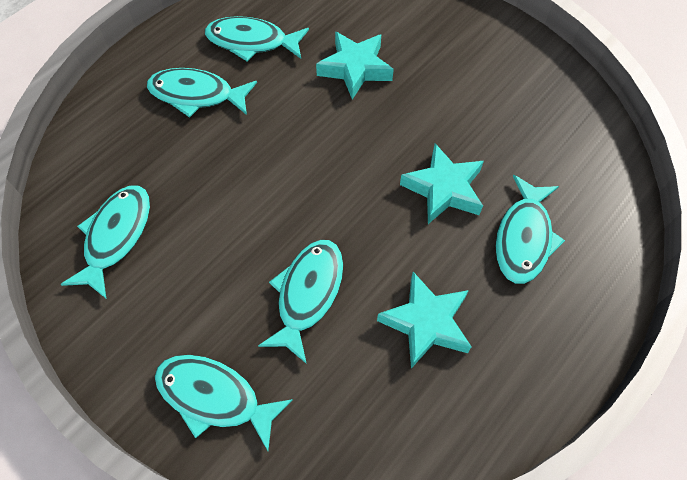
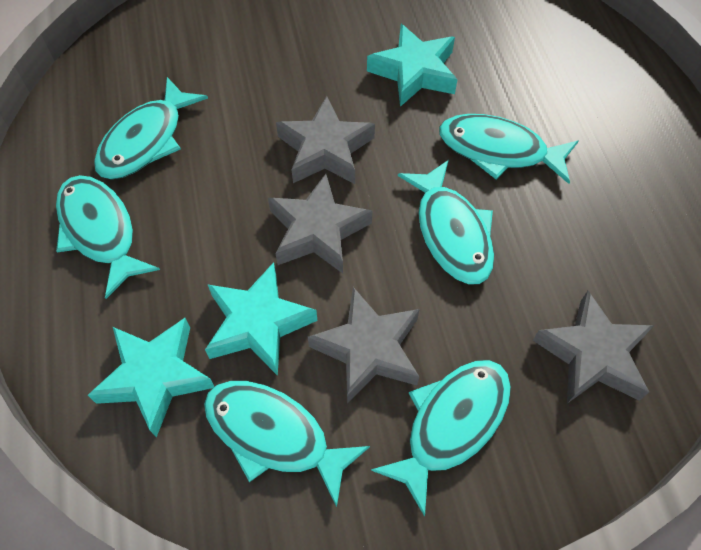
grey star: 0 -> 4

